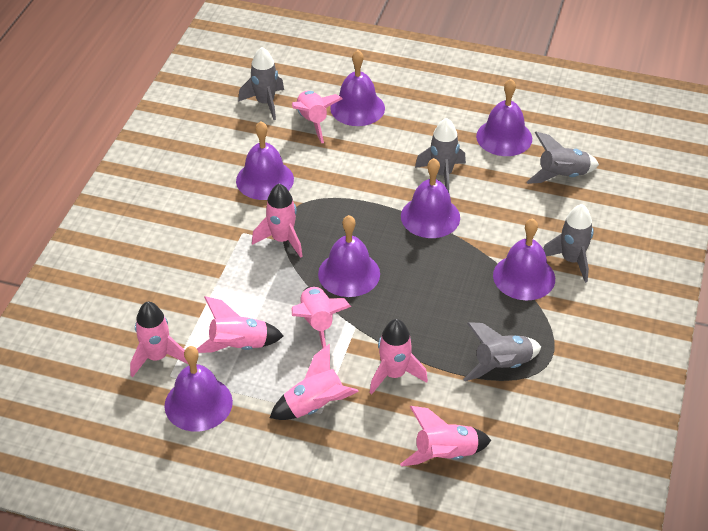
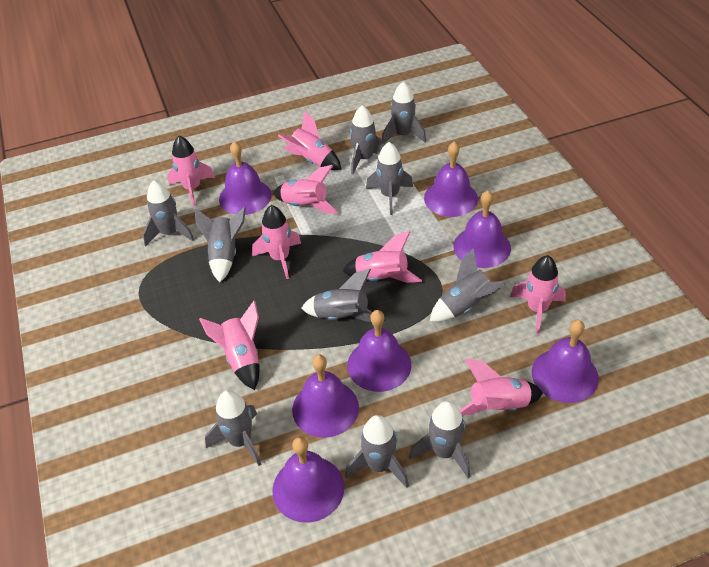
grey rocket: 5 -> 10

